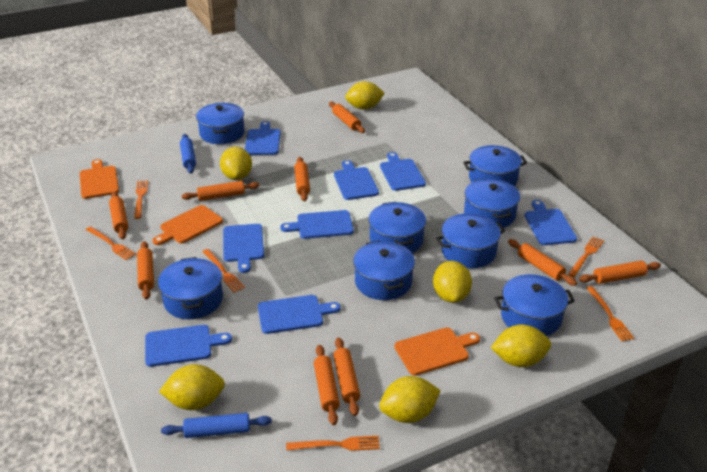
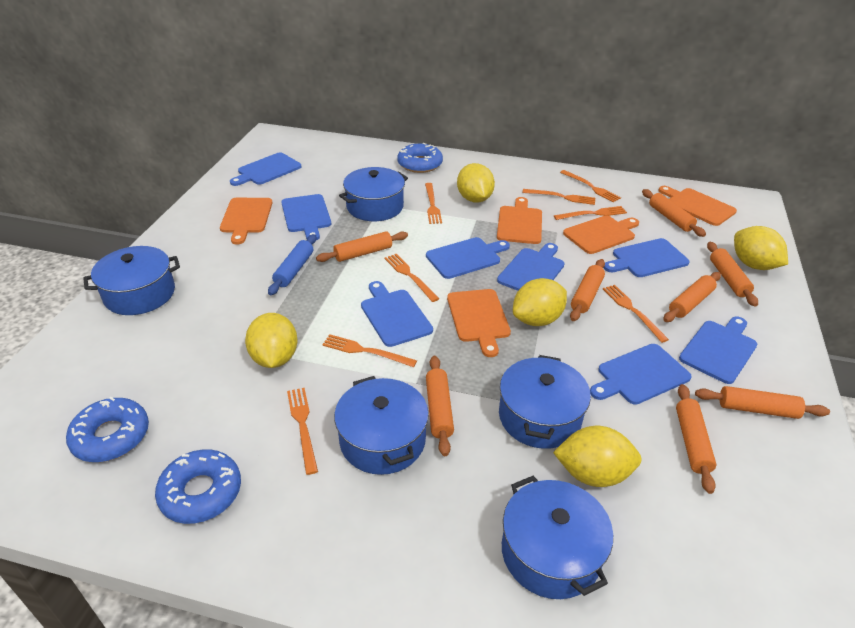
blue donut: 0 -> 3
blue pot: 8 -> 5
blue rolling pin: 2 -> 1
orange cutting board: 3 -> 5
orange fork: 6 -> 8
orange rolling pin: 9 -> 8
yellow lemon: 6 -> 5

